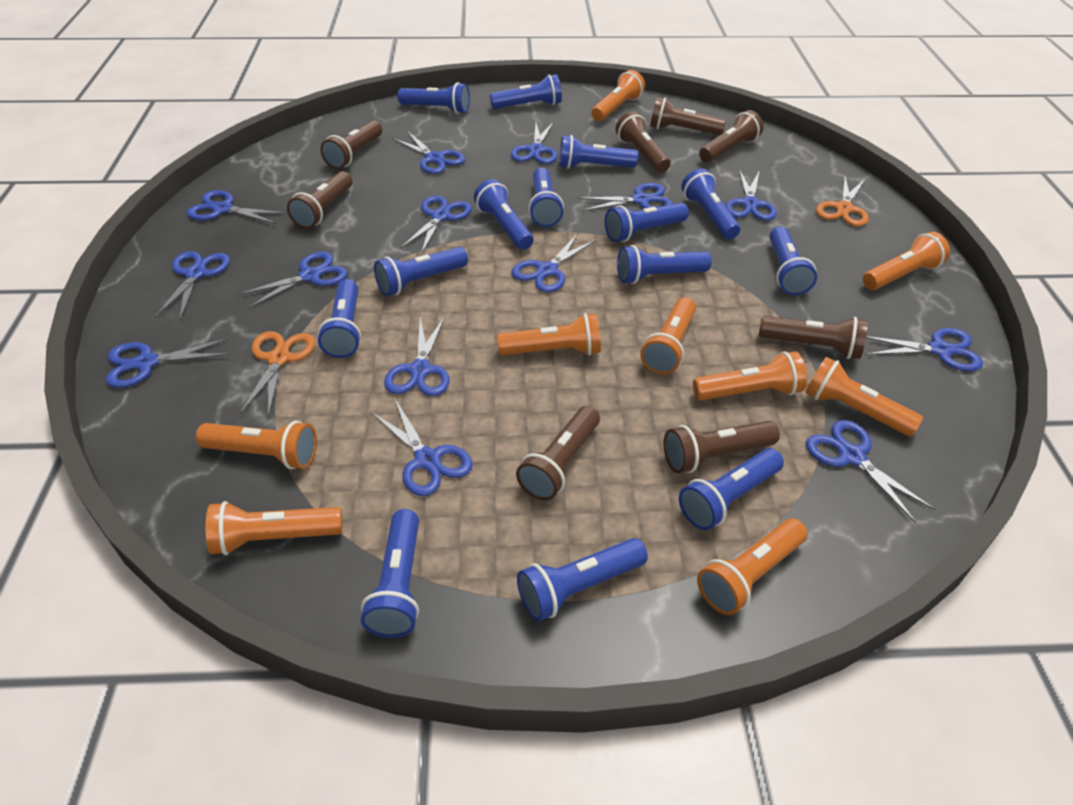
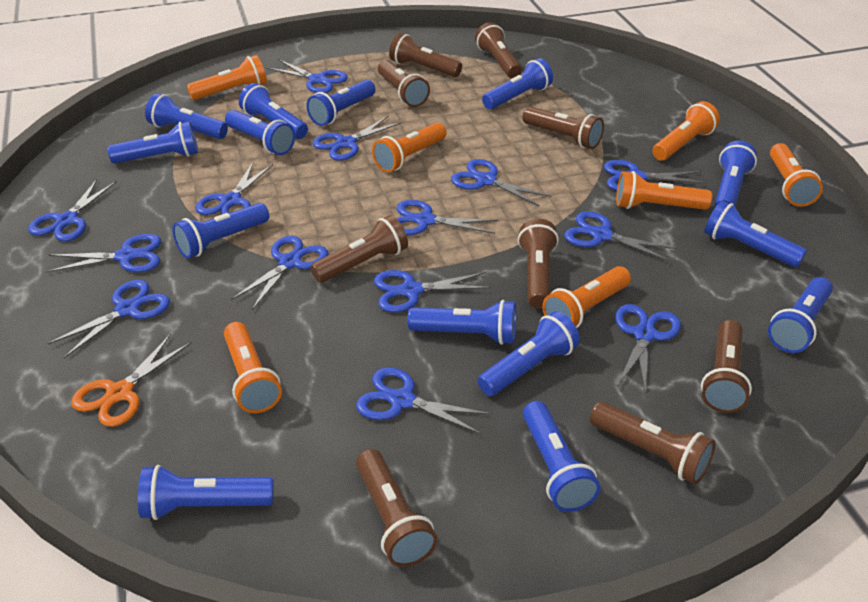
brown flashlight: 8 -> 9
orange flashlight: 9 -> 7
orange scissors: 2 -> 1

